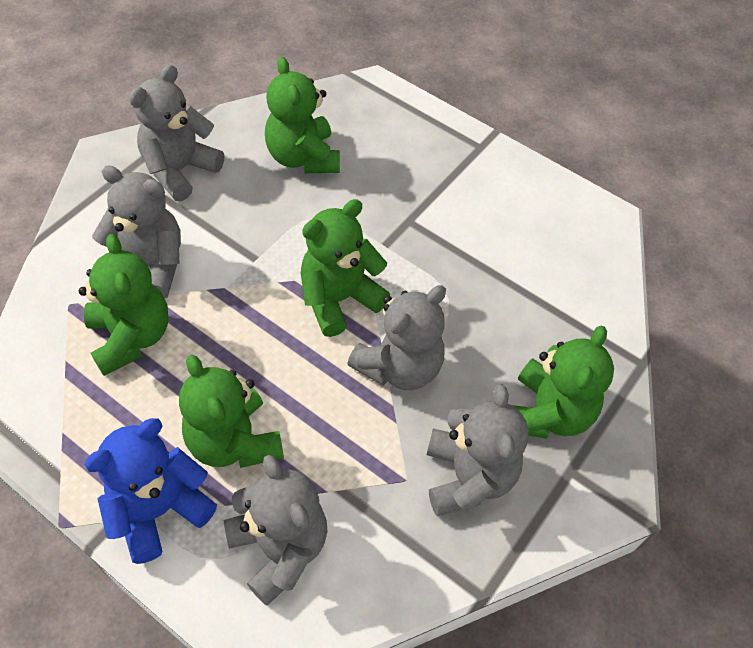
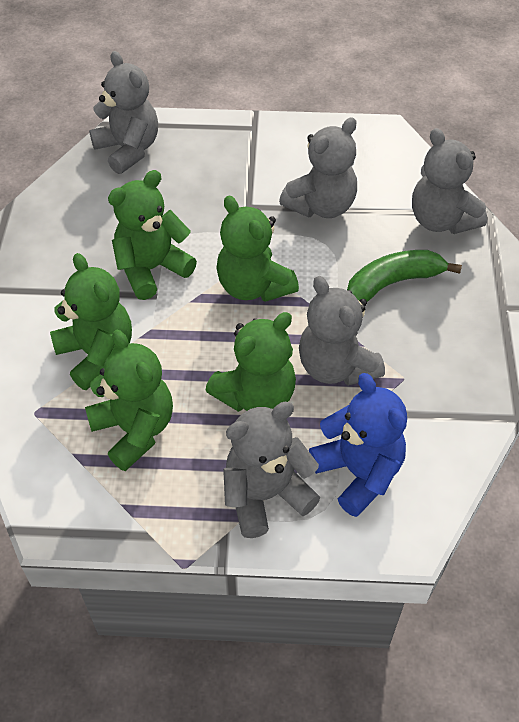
green banana: 0 -> 1

